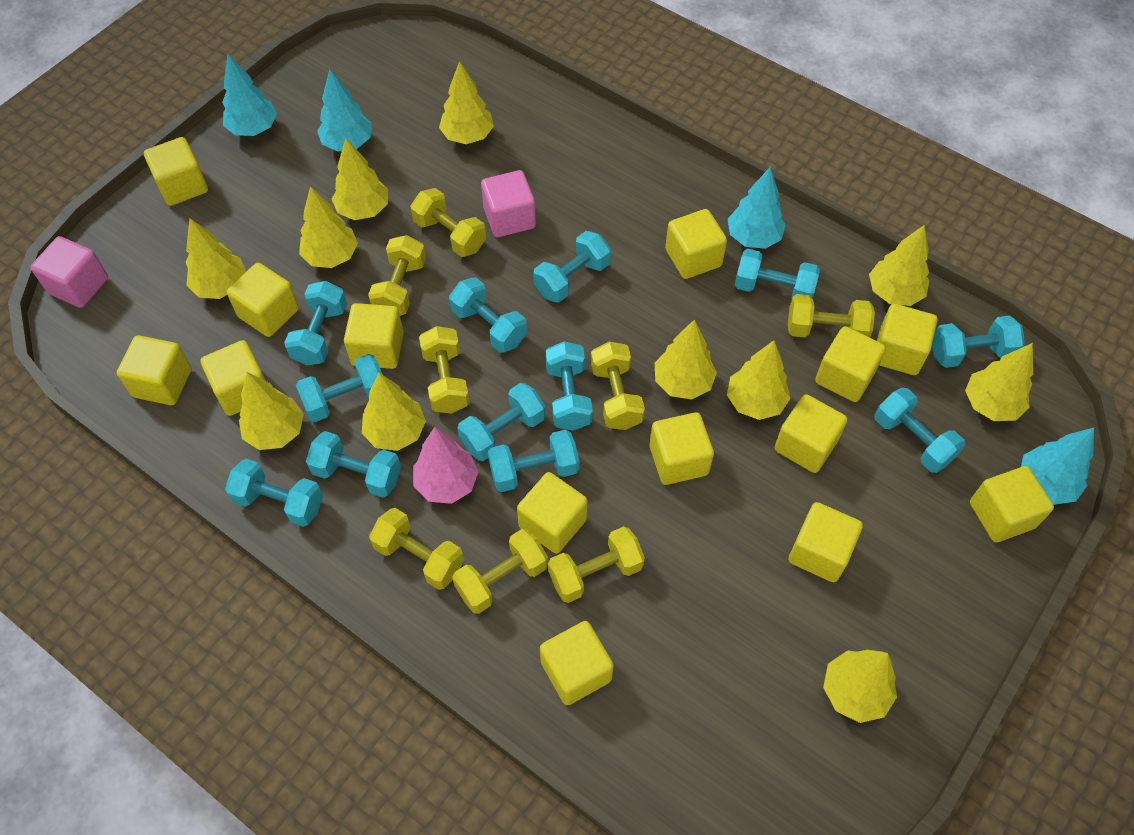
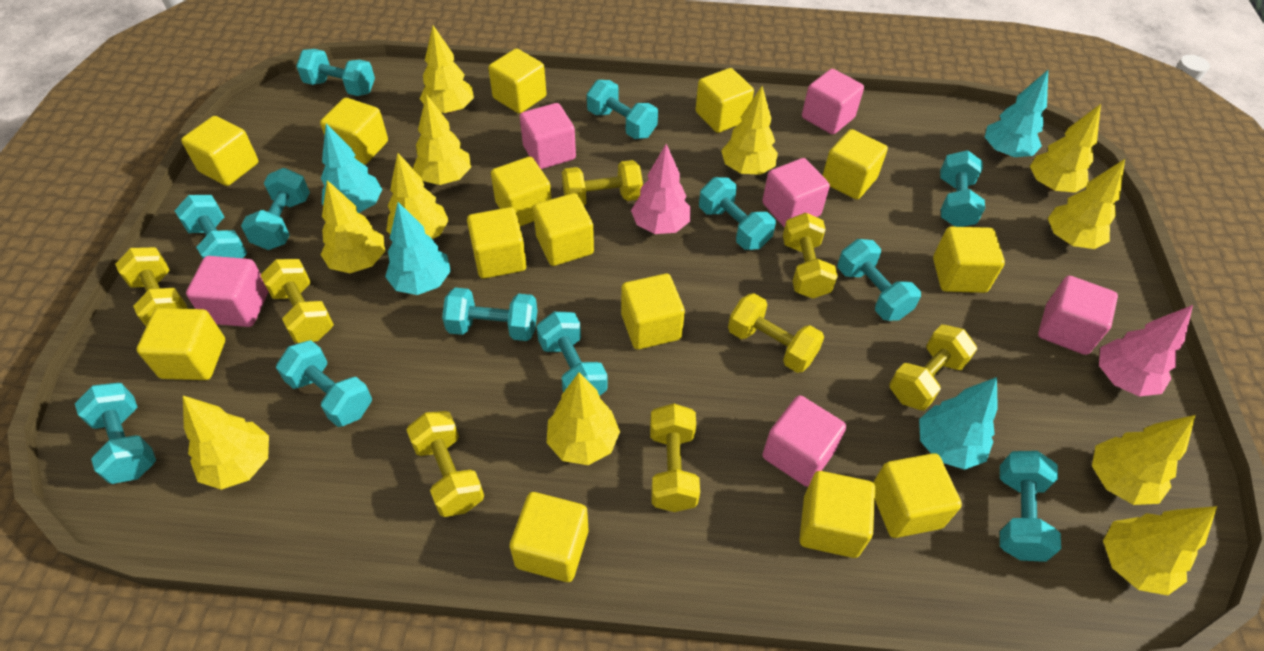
pink cube: 2 -> 6
pink tree: 1 -> 2

